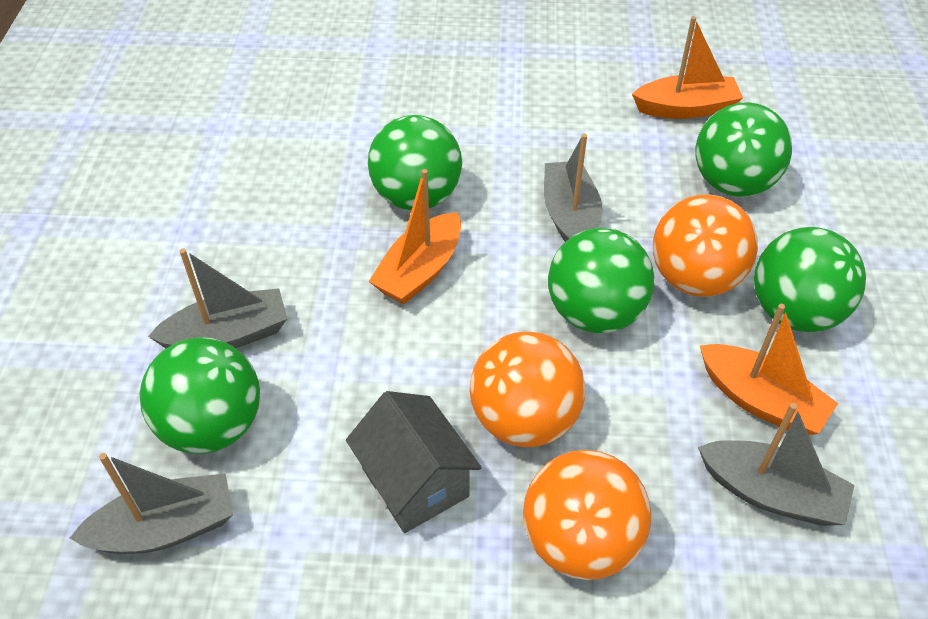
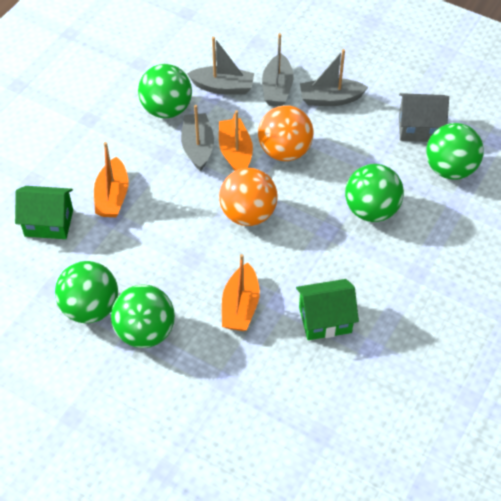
green house: 0 -> 2
orange ball: 3 -> 2

